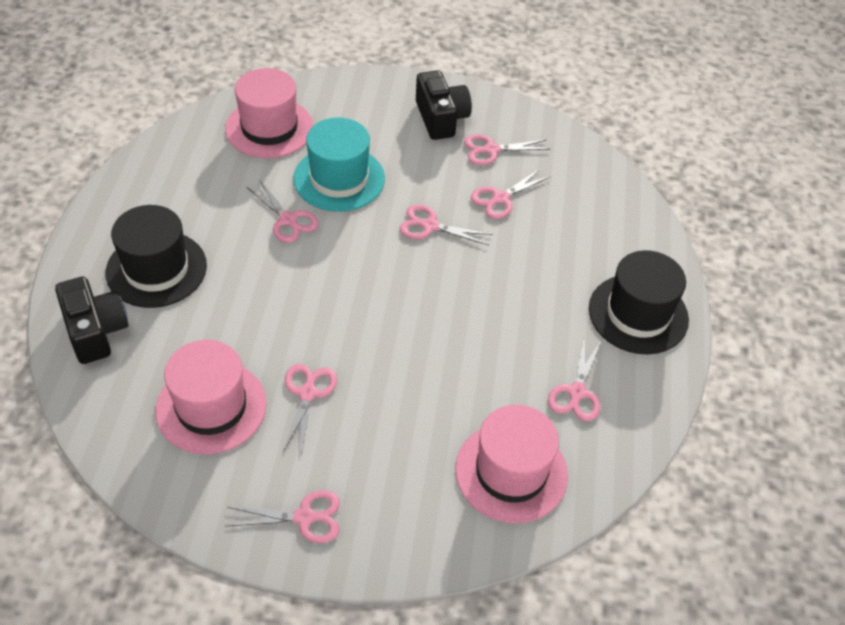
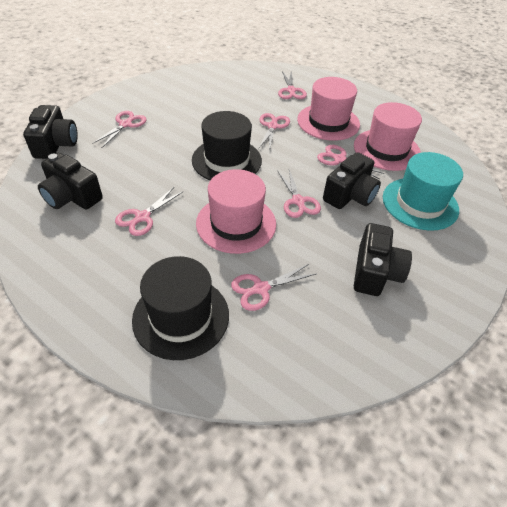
black camera: 2 -> 4

